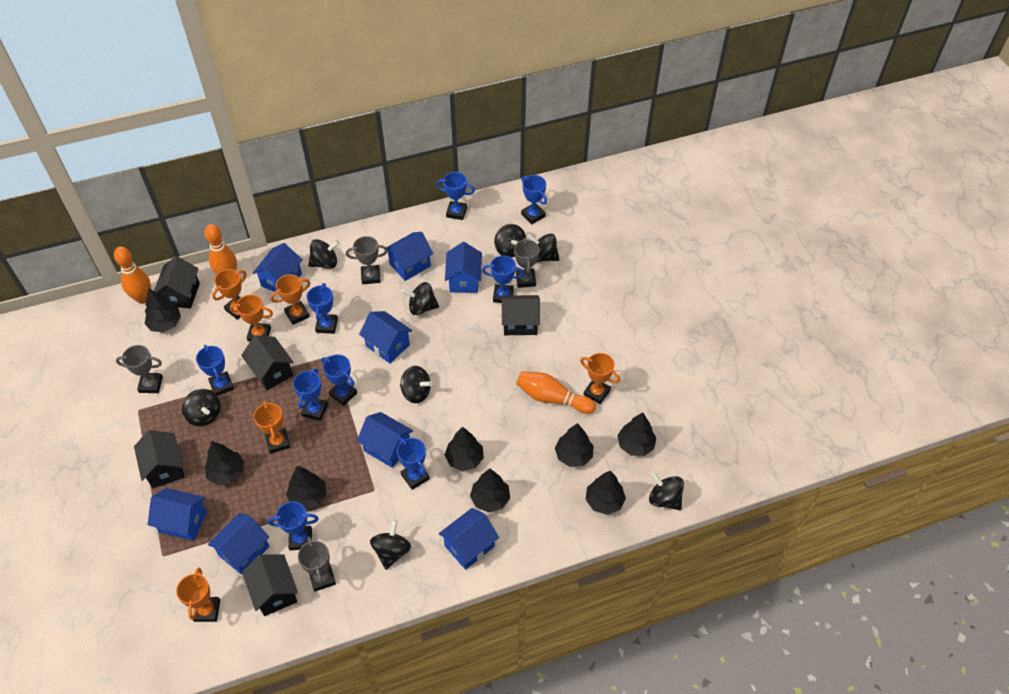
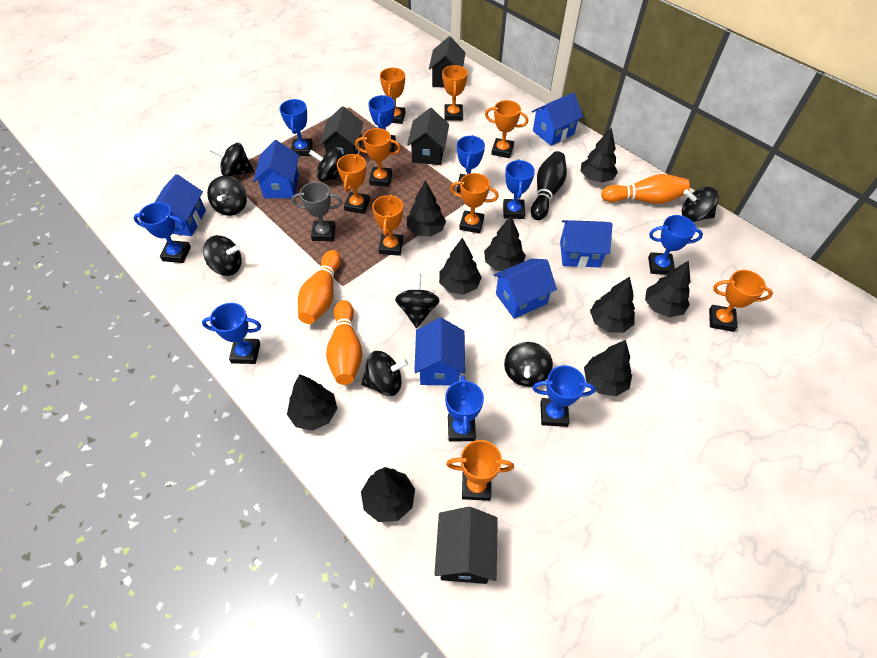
black bowling pin: 0 -> 1
black house: 5 -> 4
black tree: 8 -> 9
blue house: 8 -> 6
grey trophy: 4 -> 1
orange trophy: 6 -> 9

